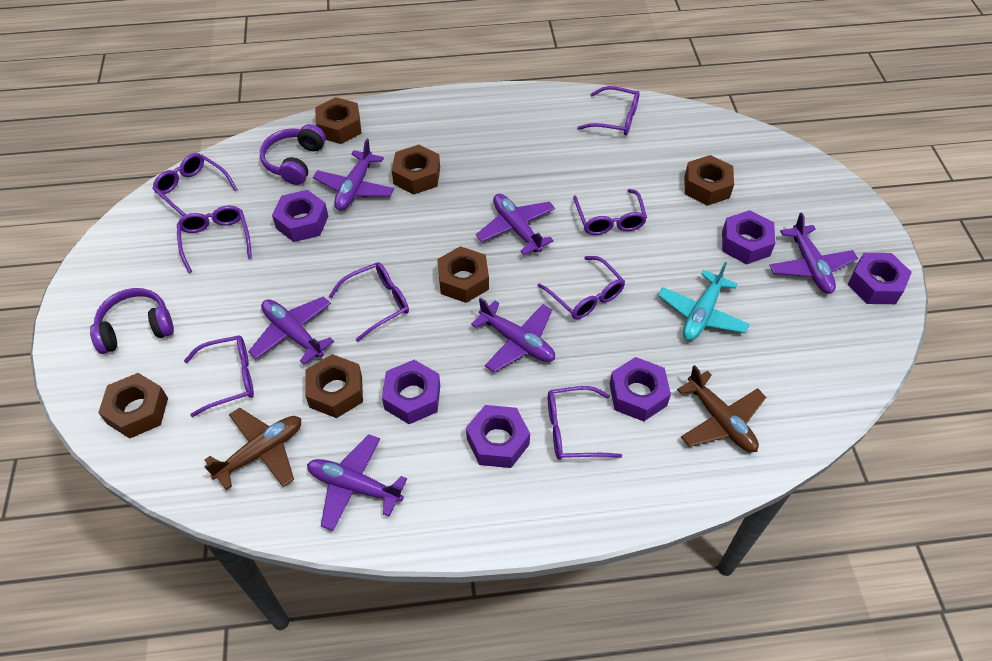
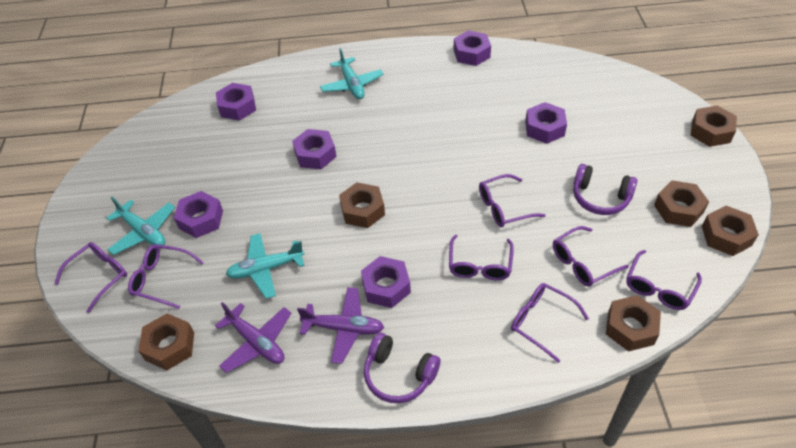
brown plane: 2 -> 0
purple glasses: 8 -> 7
purple plane: 6 -> 2
turquoise plane: 1 -> 3

